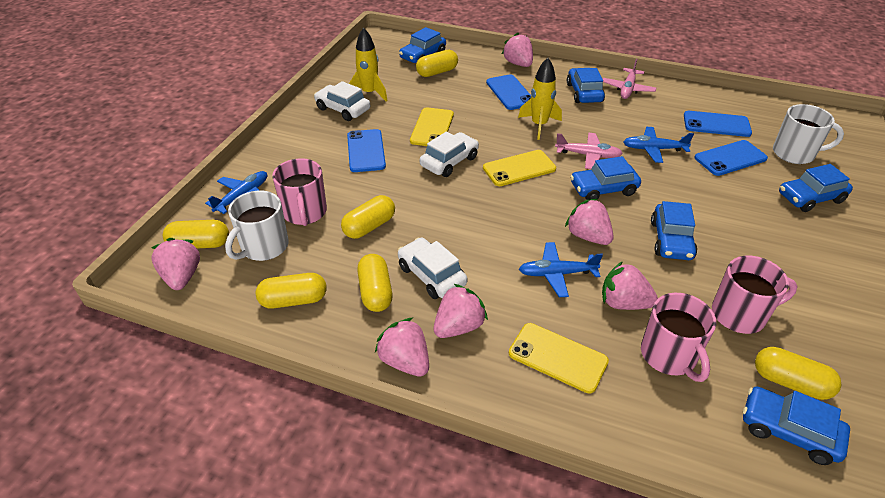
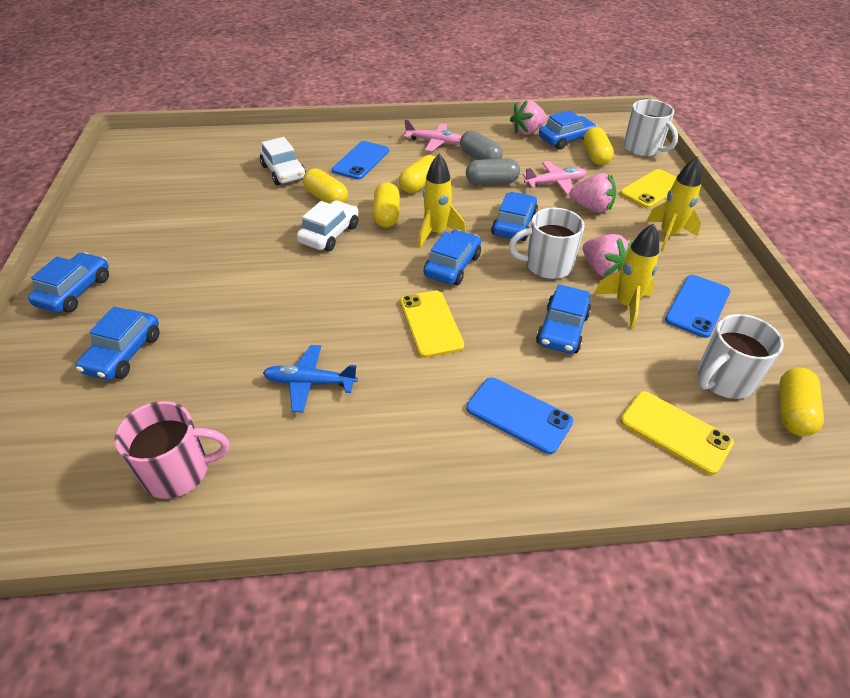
blue phone: 4 -> 3
blue plane: 3 -> 1
grey capsule: 0 -> 2
pink mug: 3 -> 1
pink strawberry: 6 -> 3
white car: 3 -> 2
white mug: 2 -> 3
yellow capsule: 6 -> 5
yellow rocket: 2 -> 3

